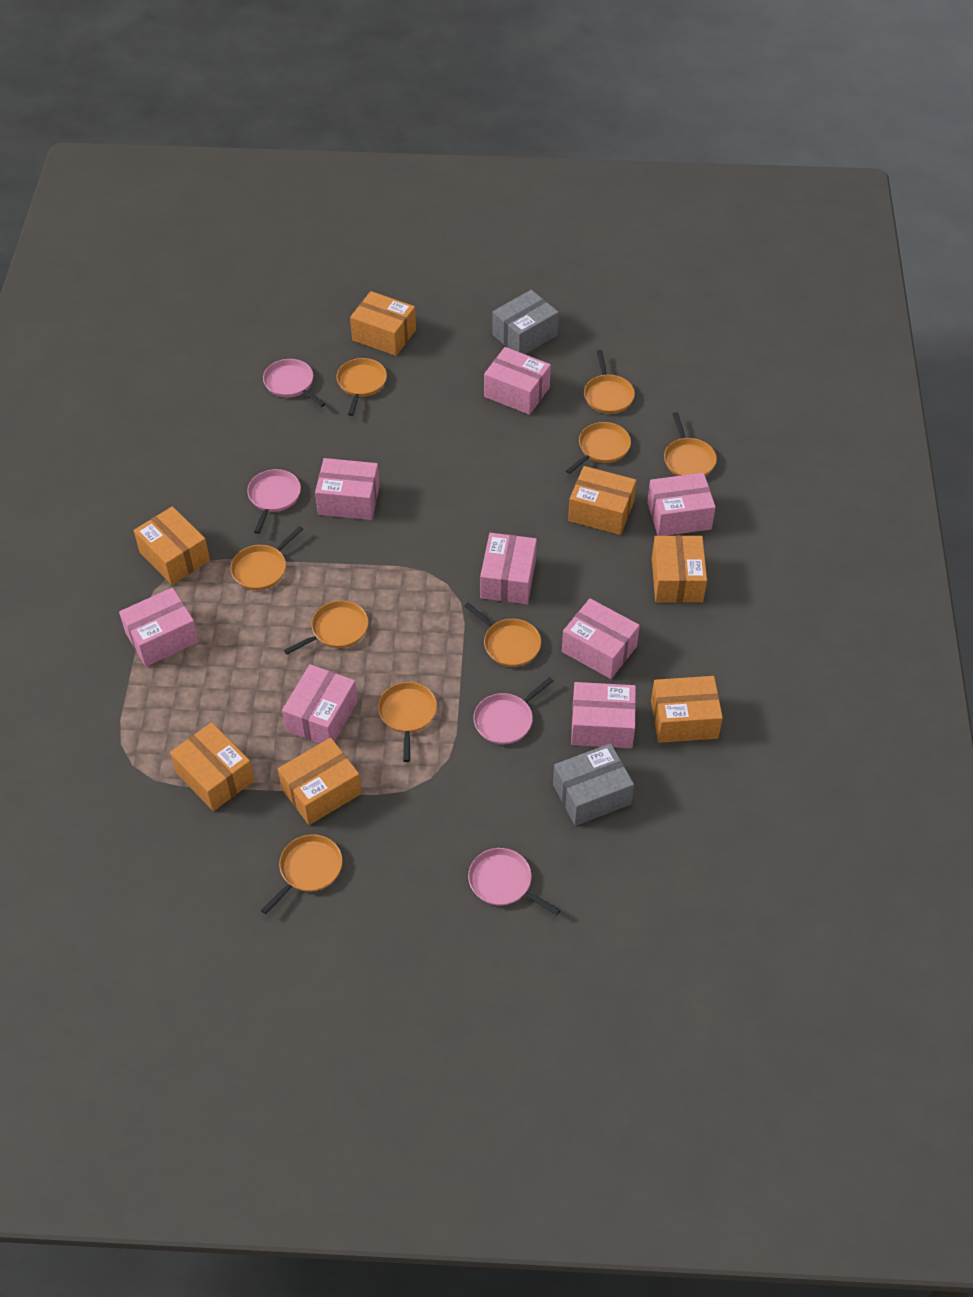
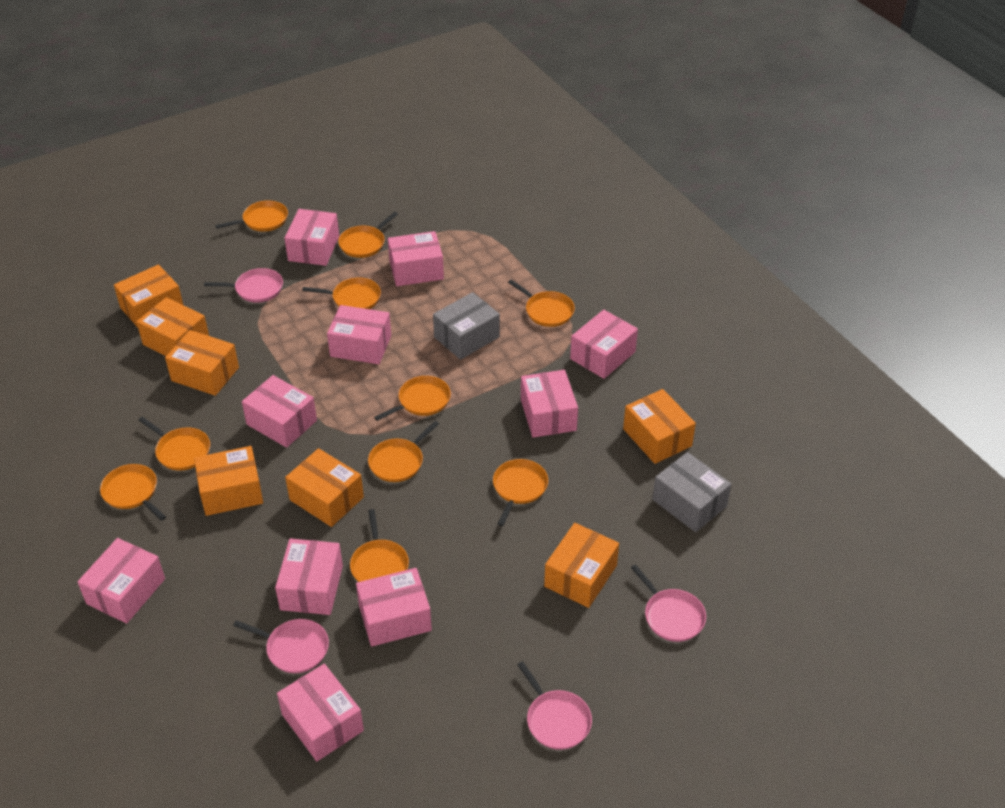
orange pan: 9 -> 10
pink box: 8 -> 10

